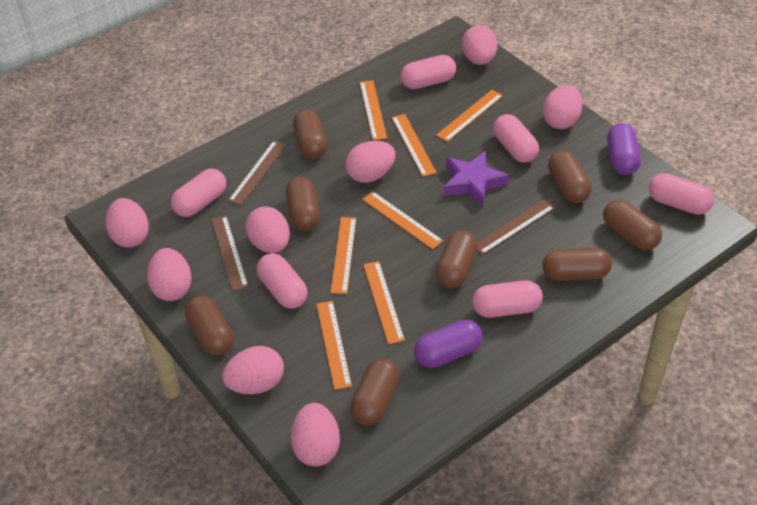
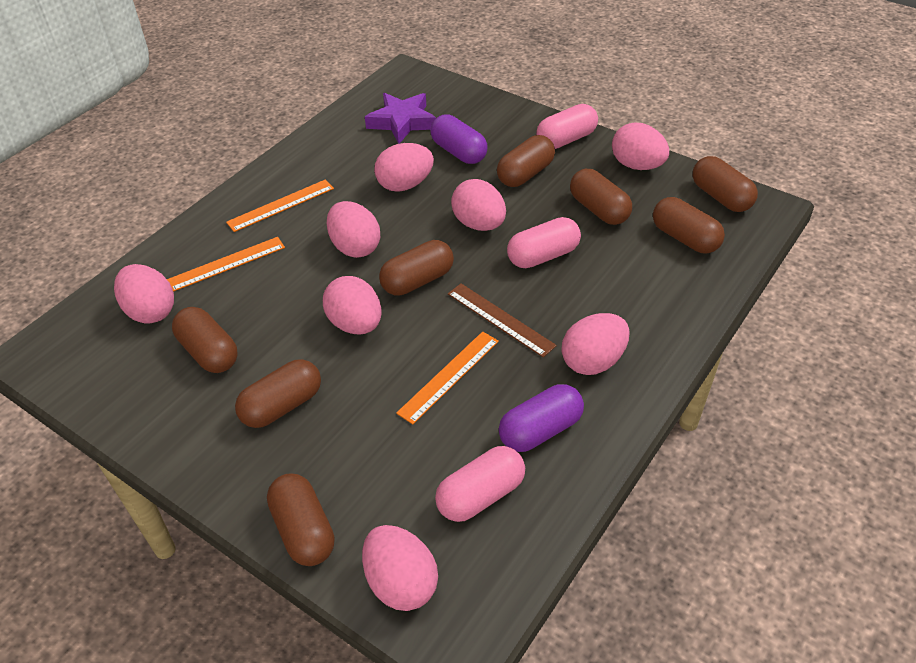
brown ruler: 3 -> 1
orange ruler: 7 -> 3
pink capsule: 6 -> 3

